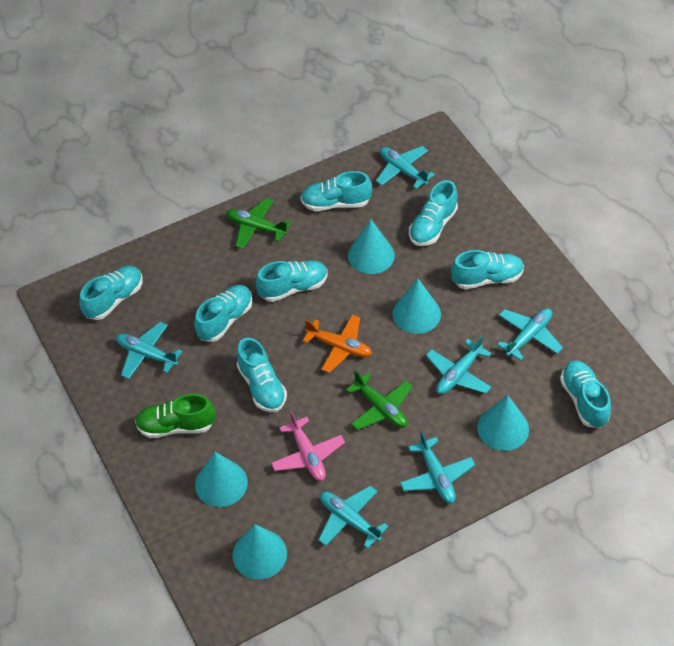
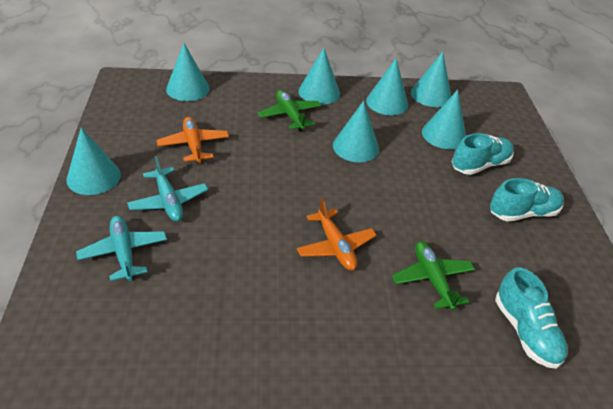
green shoe: 1 -> 0
orange plane: 1 -> 2
pink plane: 1 -> 0
turquoise cone: 5 -> 7
turquoise plane: 6 -> 2
turquoise shoe: 8 -> 3

